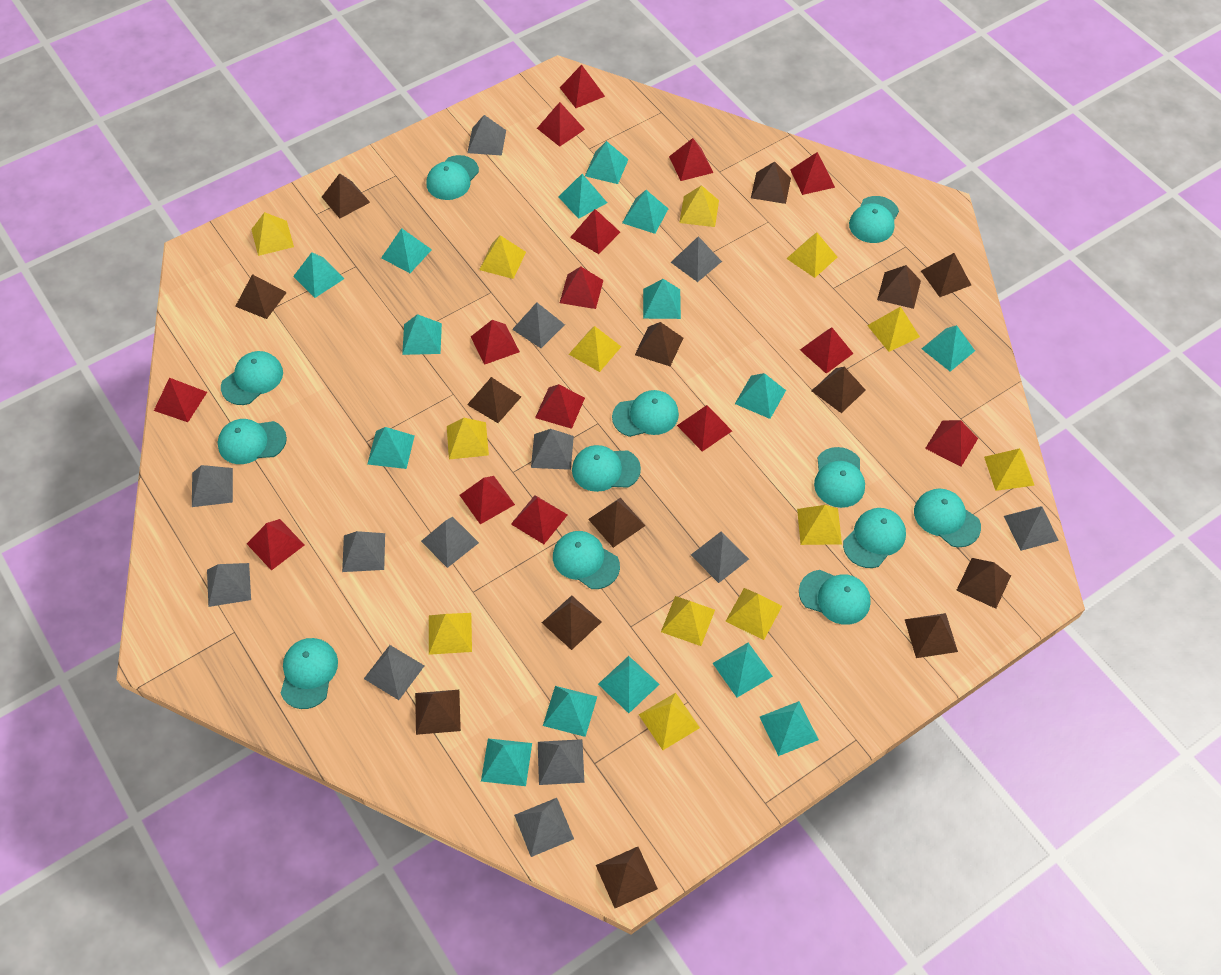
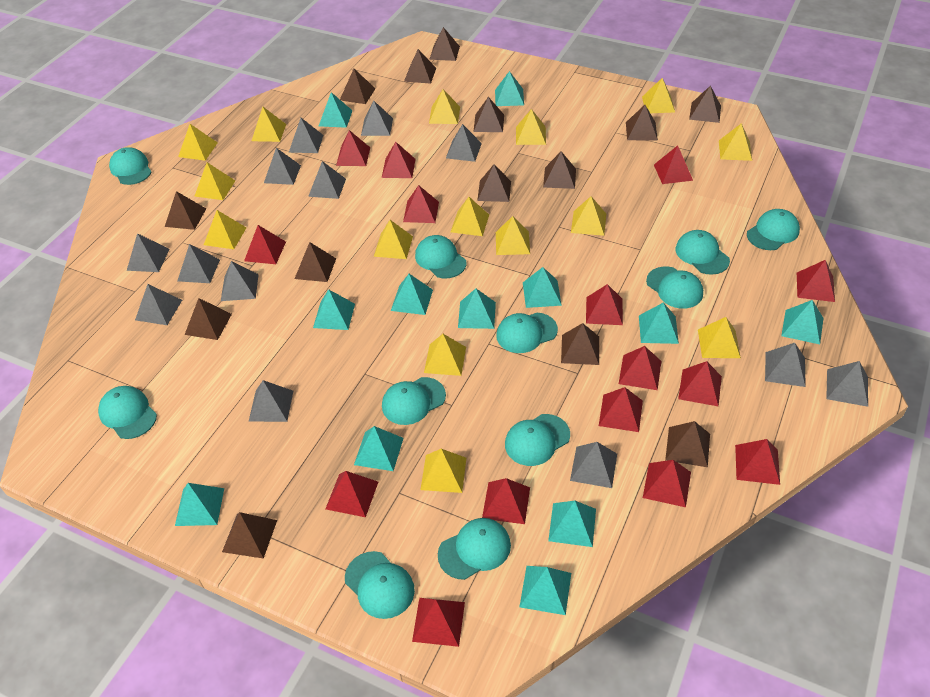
turquoise cap: 12 -> 11
turquoise pyramid: 15 -> 12
yellow pyramid: 13 -> 15

